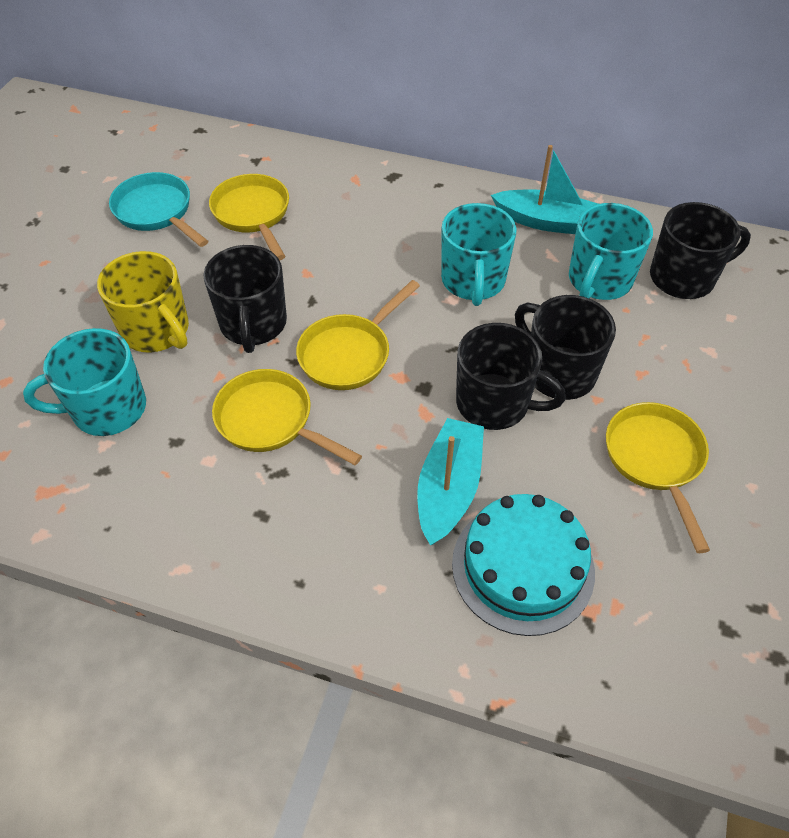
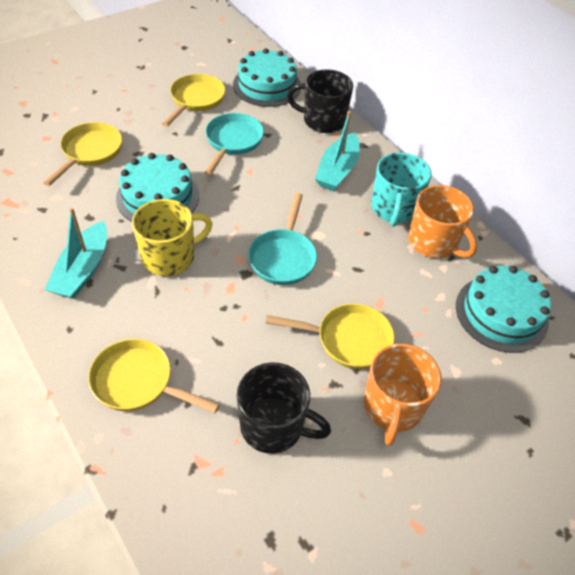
black mug: 4 -> 2
orange mug: 0 -> 2
turquoise cake: 1 -> 3
turquoise mug: 3 -> 1
turquoise pan: 1 -> 2

